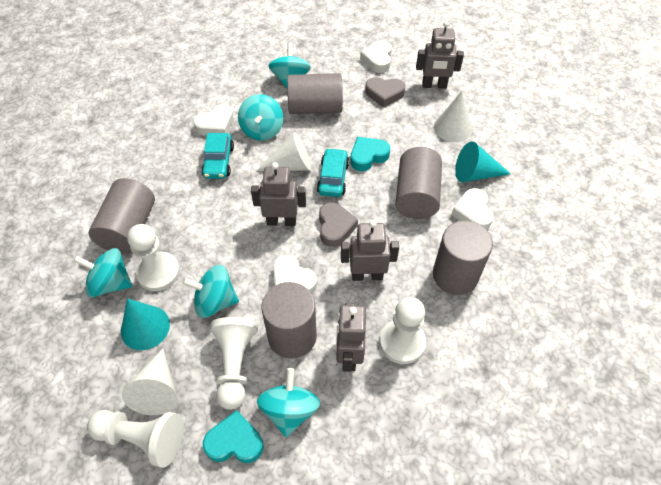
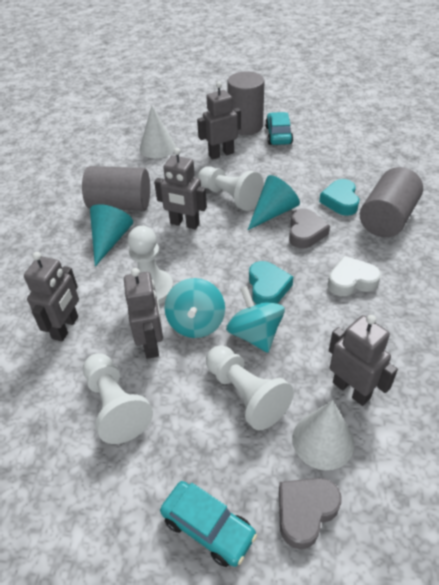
grey cylinder: 5 -> 3
grey robot: 4 -> 5
turquoise spinning top: 5 -> 2
white cone: 3 -> 2
white heart: 4 -> 1

